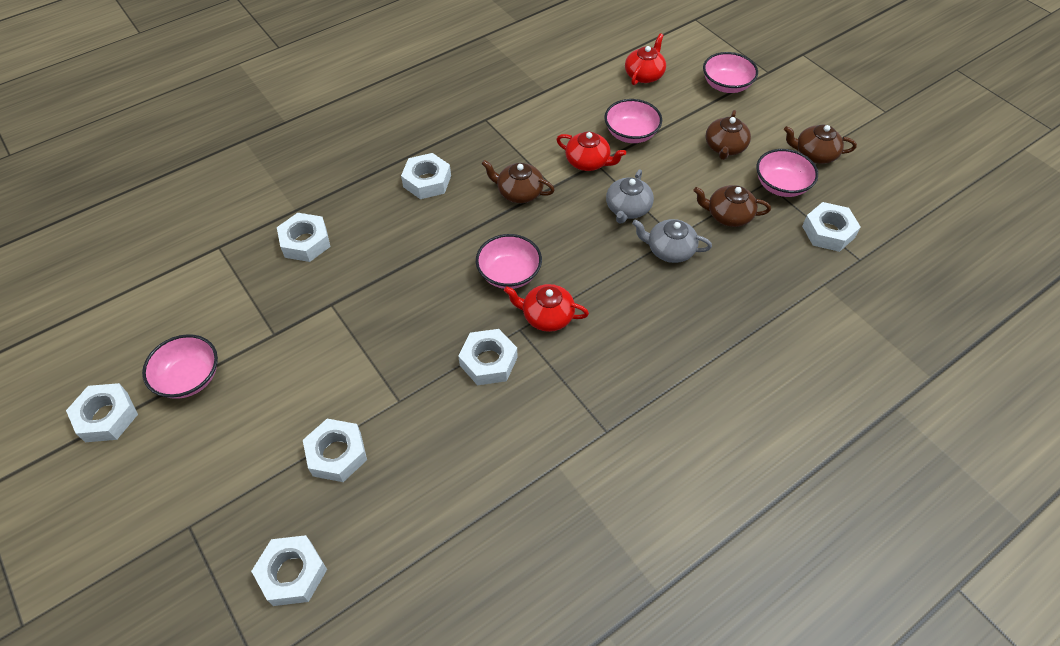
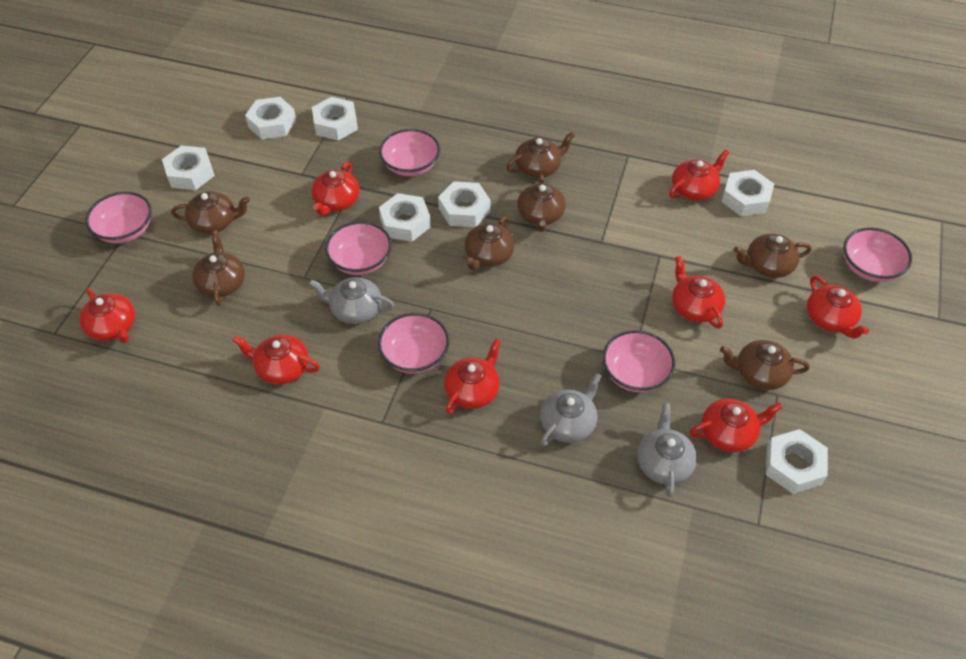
brown teapot: 4 -> 7
grey teapot: 2 -> 3
pink bowl: 5 -> 6
red teapot: 3 -> 8

